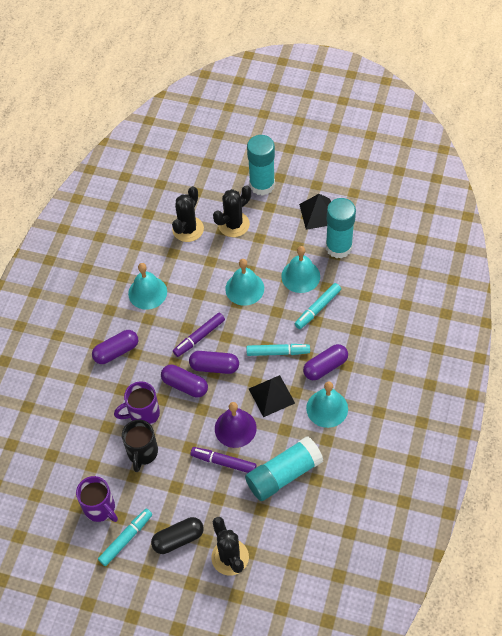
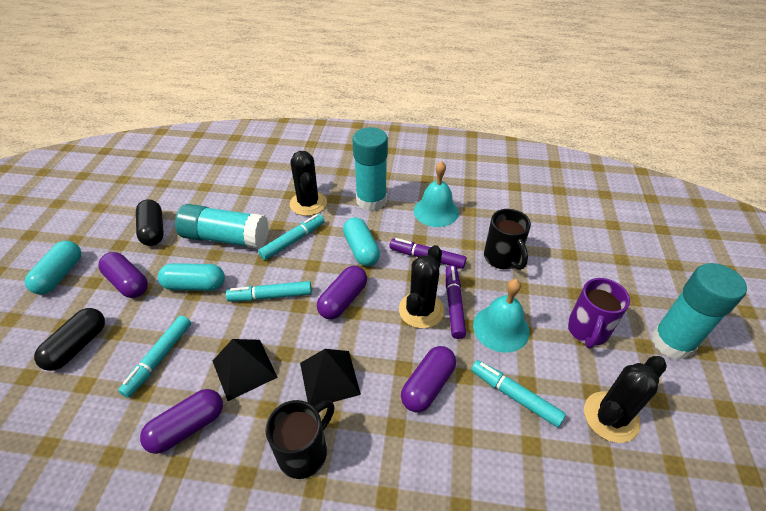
black capsule: 1 -> 2
black mug: 1 -> 2
purple bell: 1 -> 0
purple mug: 2 -> 1
turquoise bell: 4 -> 2
turquoise capsule: 0 -> 3
turquoise marker: 3 -> 4

